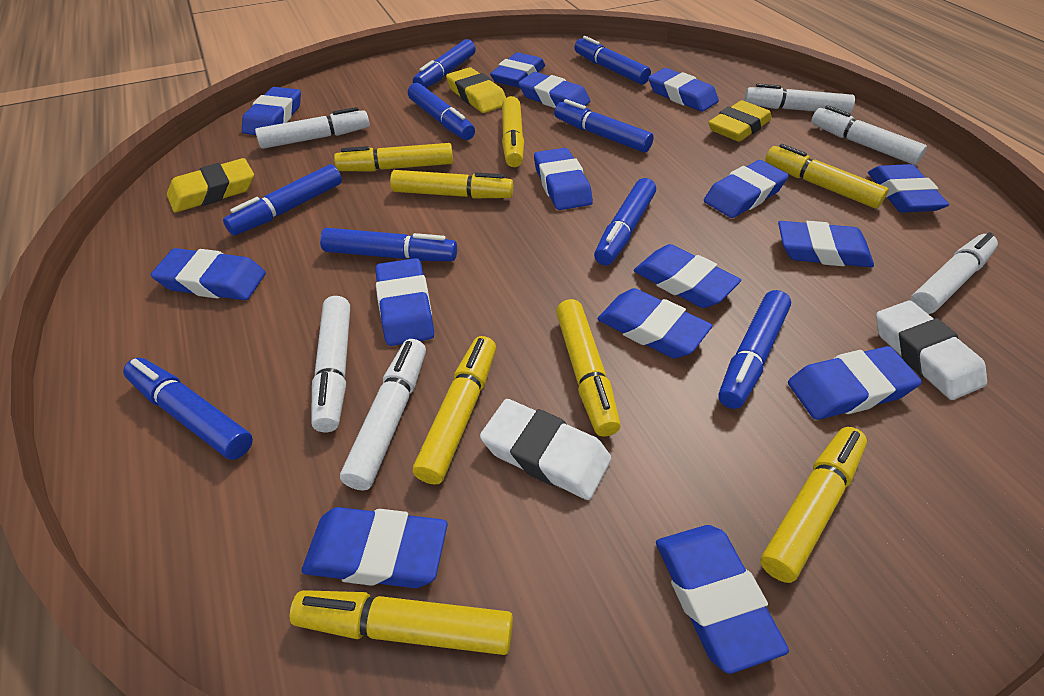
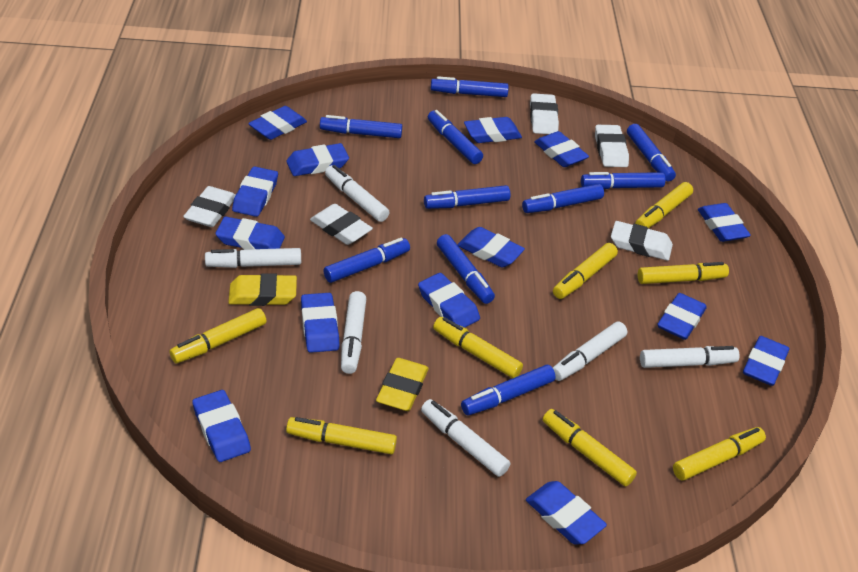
blue eraser: 15 -> 14
blue marker: 9 -> 10
white eraser: 2 -> 5
yellow eraser: 3 -> 2

